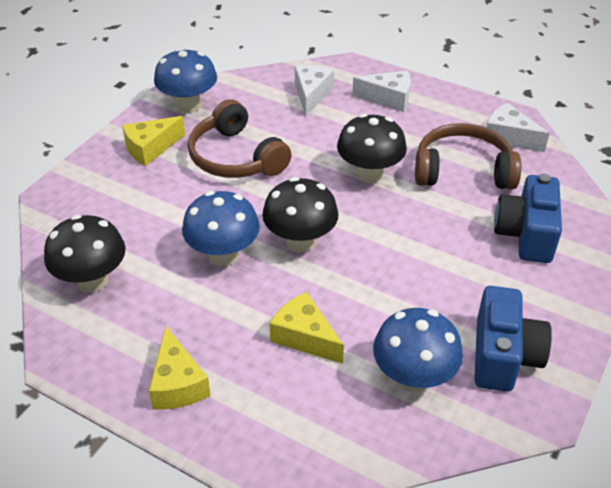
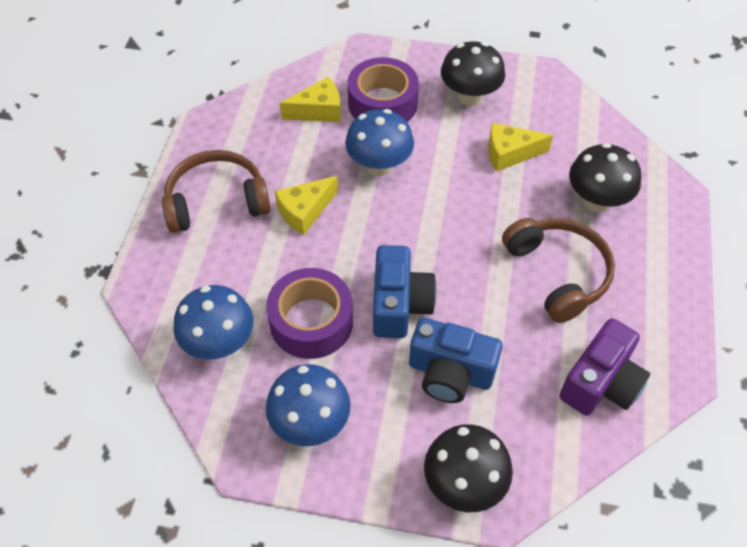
purple camera: 0 -> 1
purple tape: 0 -> 2
white cheese: 3 -> 0

